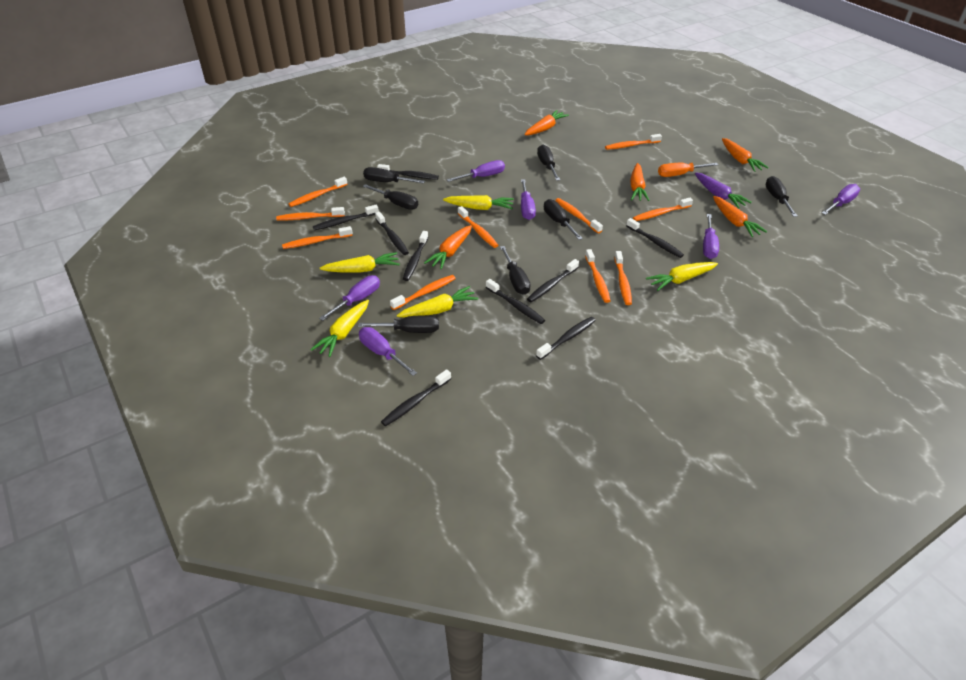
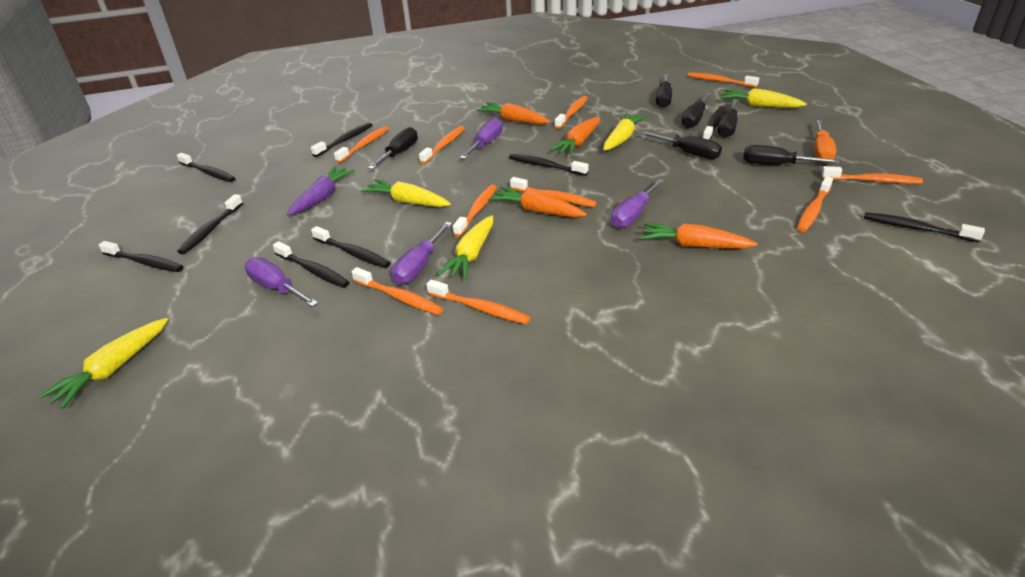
black screwdriver: 7 -> 6
orange carrot: 5 -> 4
purple screwdriver: 6 -> 4

